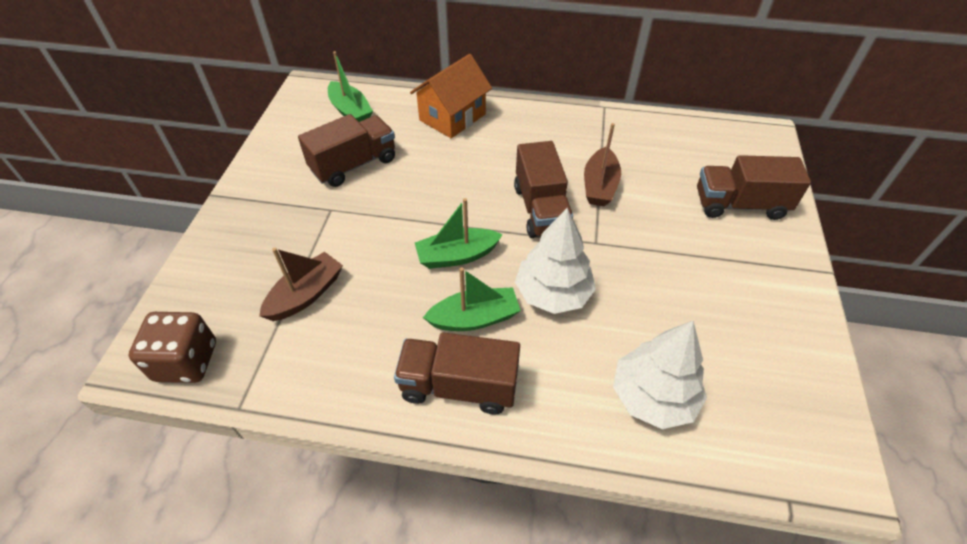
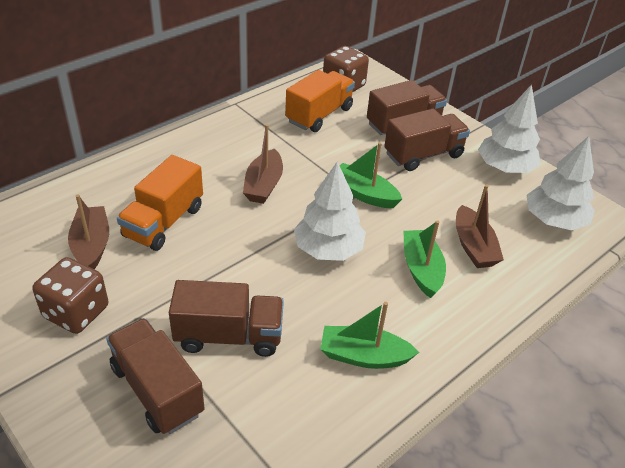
brown boat: 2 -> 3
brown dice: 1 -> 2
orange house: 1 -> 0
orange truck: 0 -> 2
white tree: 2 -> 3

